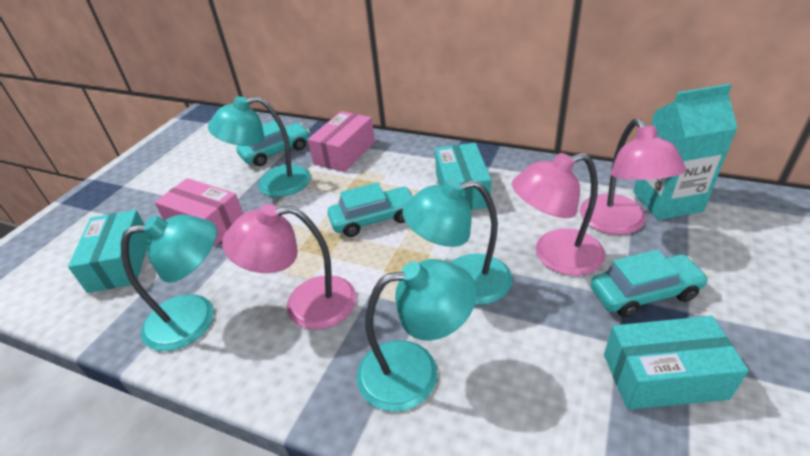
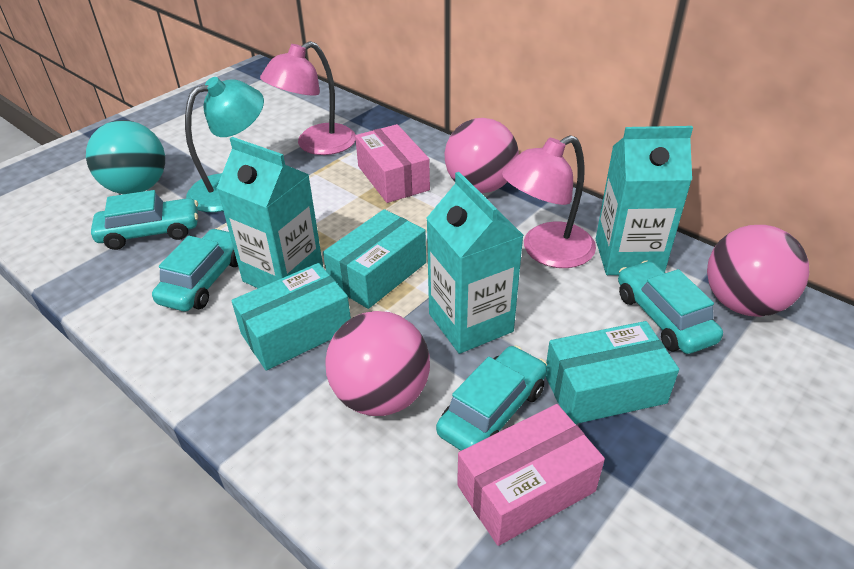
pink ball: 0 -> 3
pink lamp: 3 -> 2
turquoise ball: 0 -> 1
turquoise car: 3 -> 4
turquoise carton: 1 -> 3
turquoise lamp: 4 -> 1

